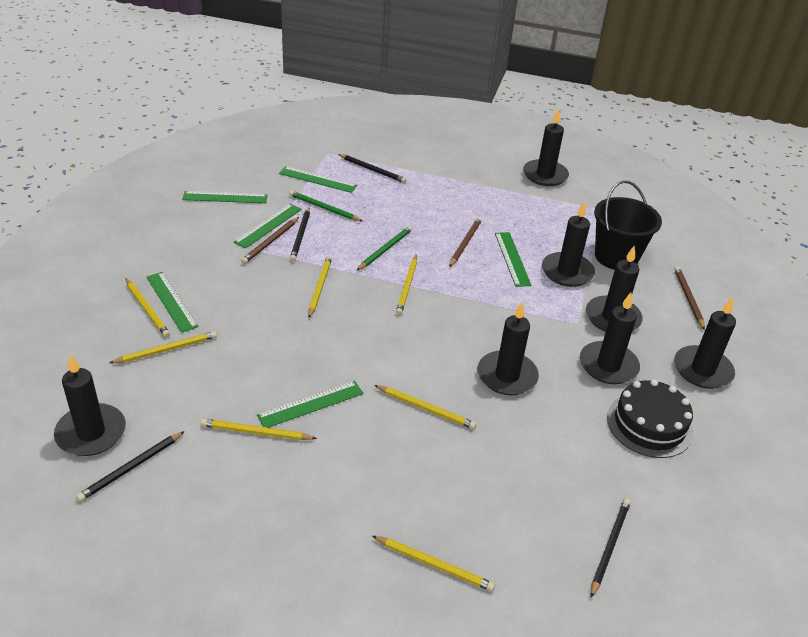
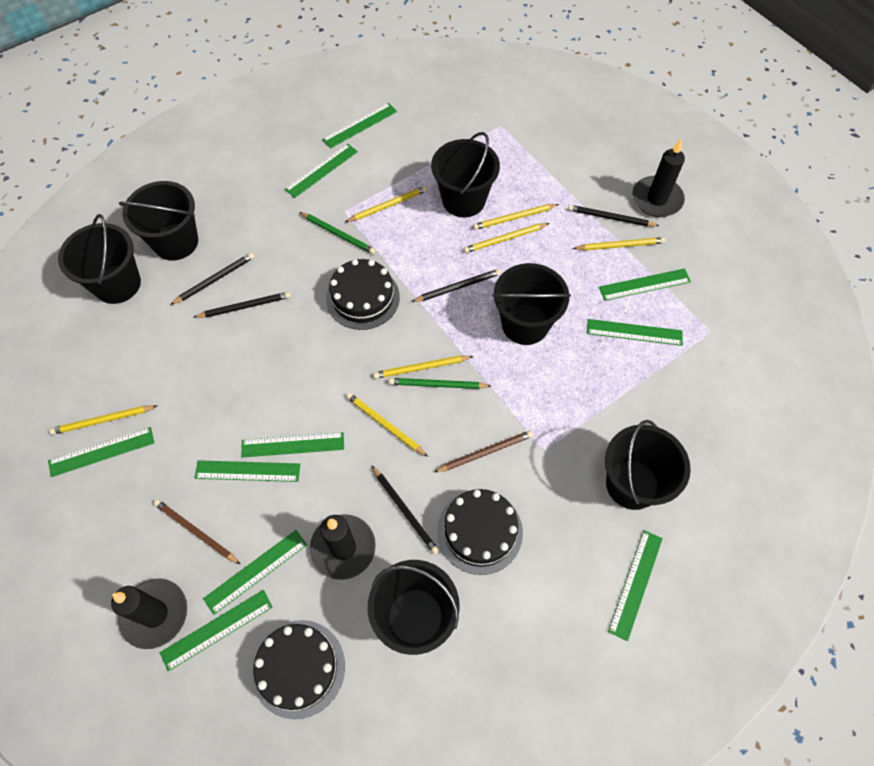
black bucket: 1 -> 6
black cake: 1 -> 3
black candle: 7 -> 3
black pencil: 4 -> 5
brown pencil: 3 -> 2
green ruler: 6 -> 10

